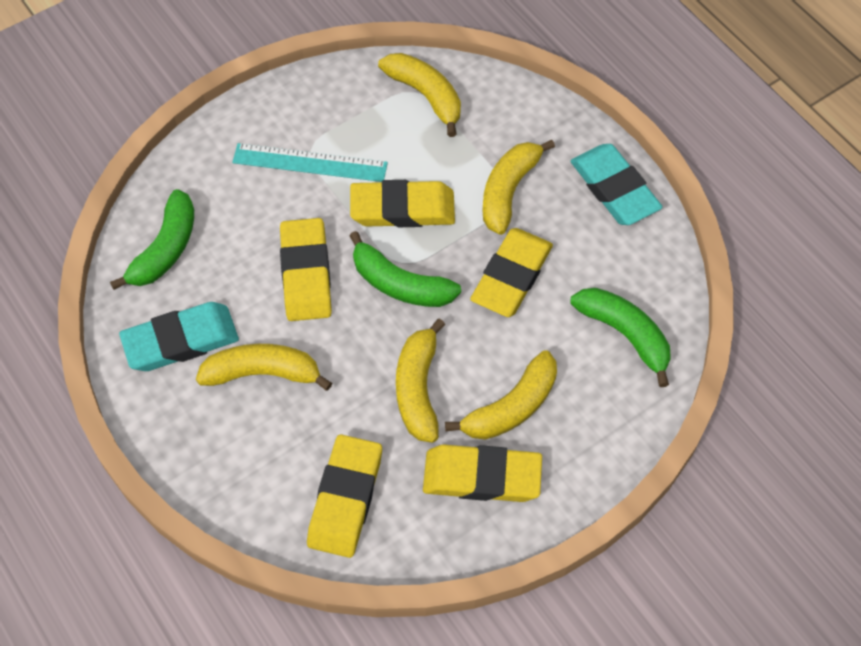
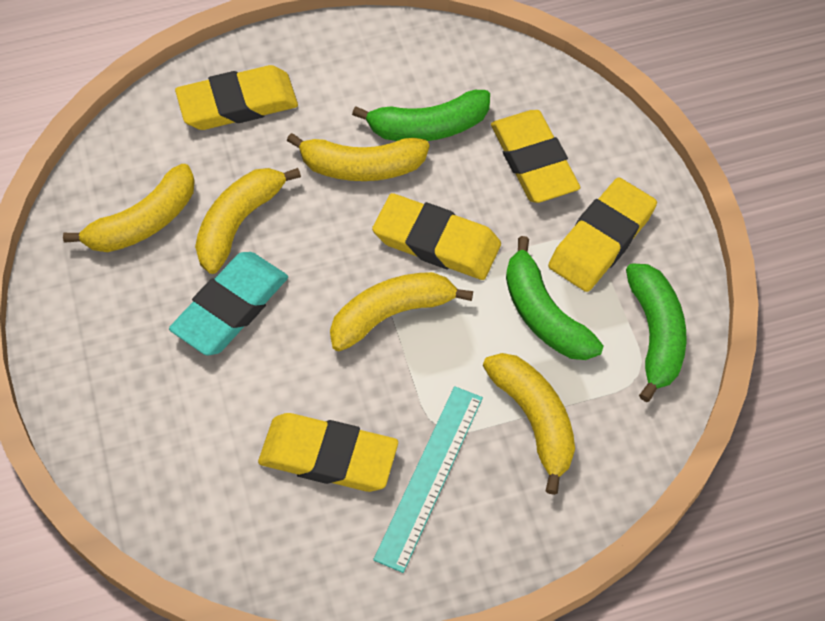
turquoise eraser: 2 -> 1

